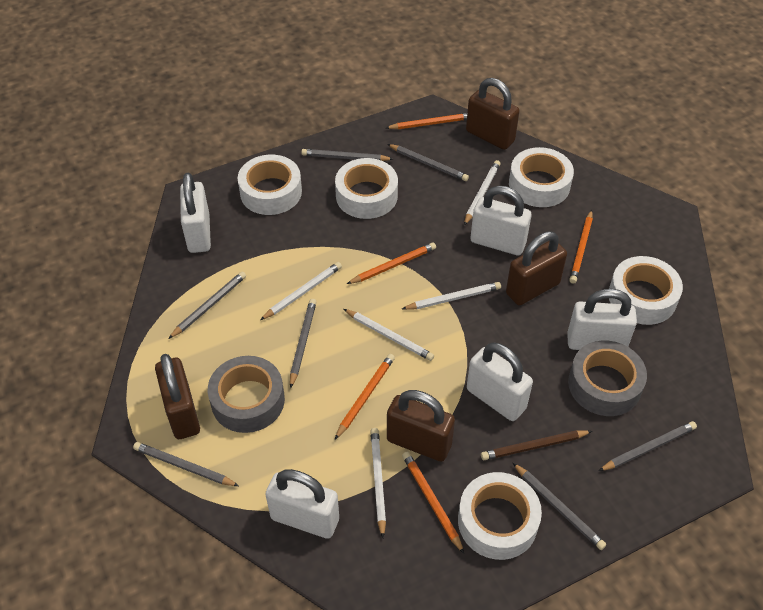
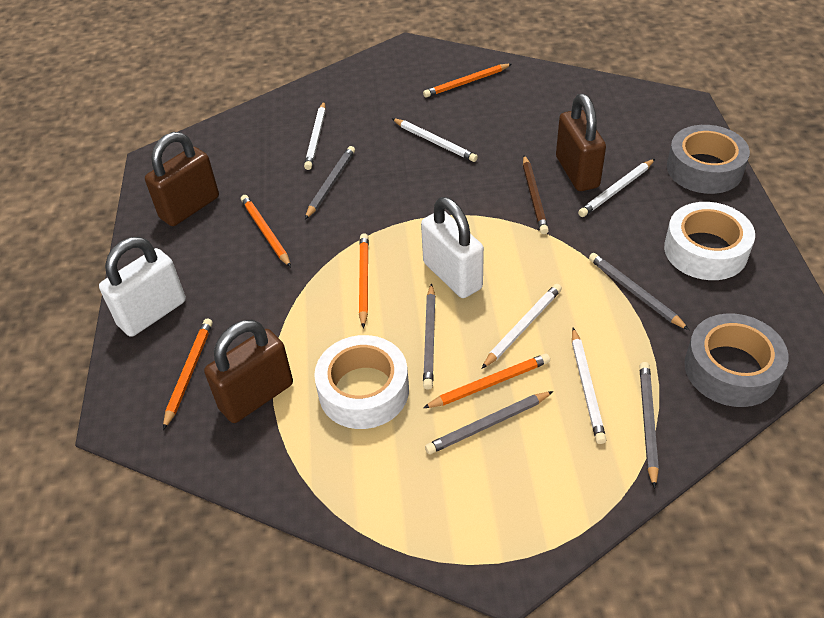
brown padlock: 4 -> 3
grey pencil: 7 -> 5
white padlock: 5 -> 2
white tape: 5 -> 2

